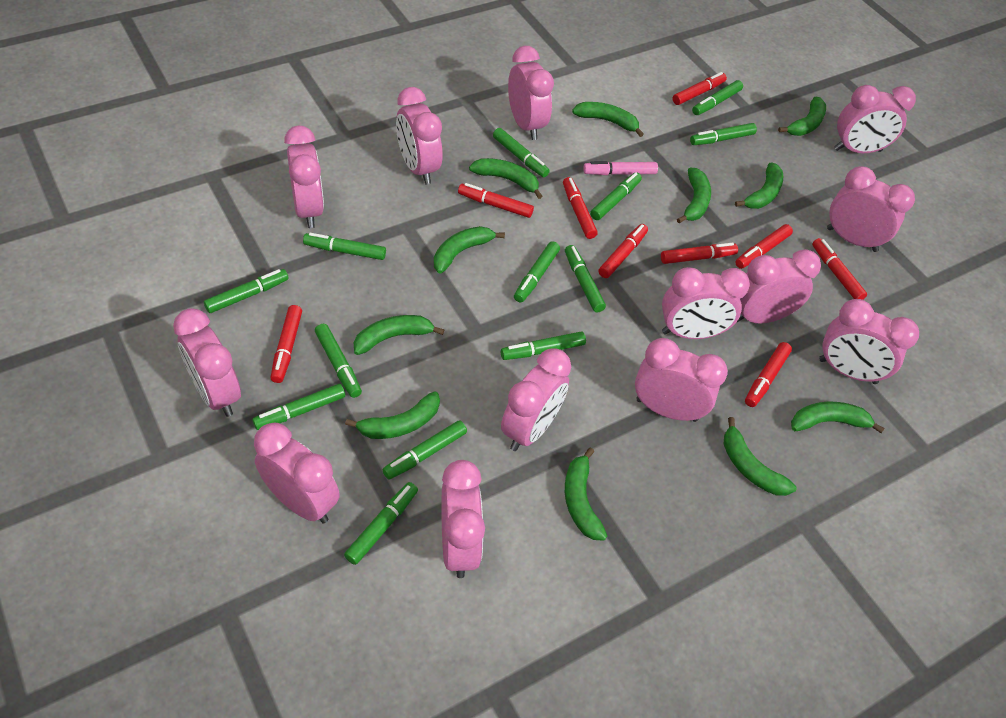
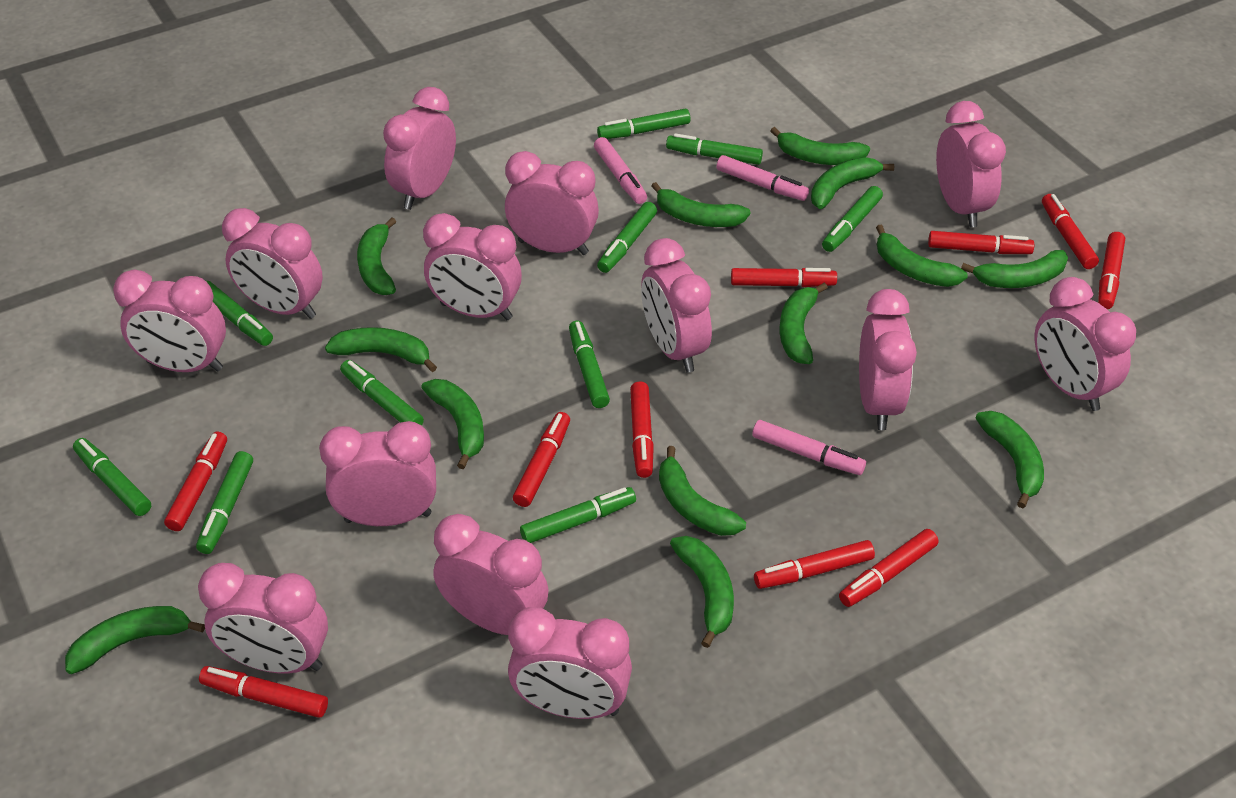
green banana: 11 -> 13
green marker: 13 -> 10
pink marker: 1 -> 3
red marker: 9 -> 10

